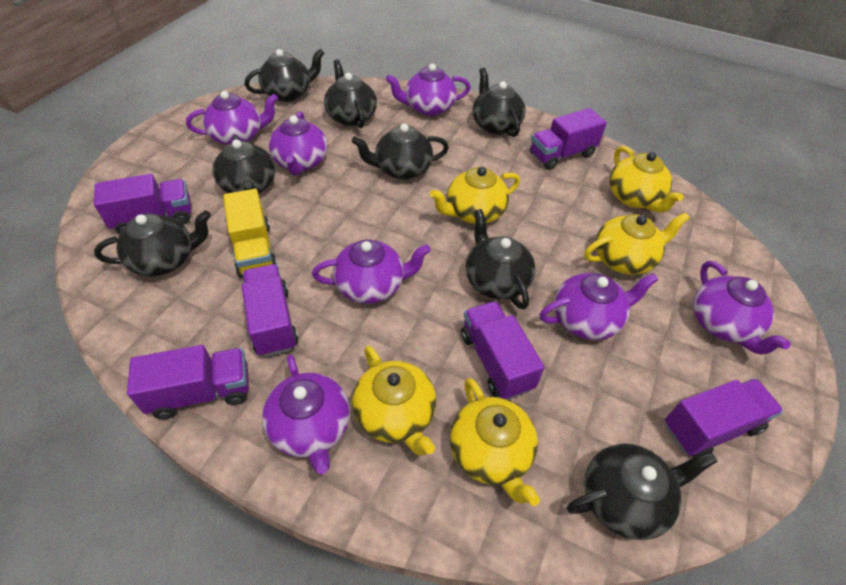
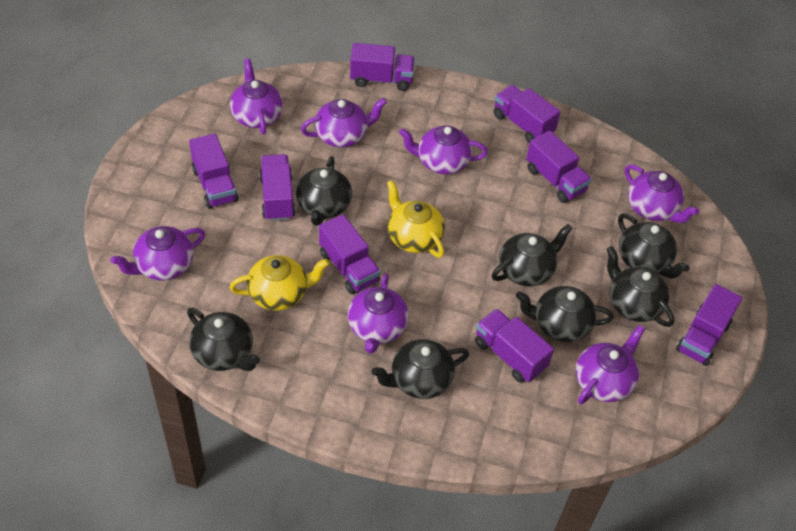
black teapot: 8 -> 7
purple truck: 6 -> 8
yellow teapot: 5 -> 2
yellow truck: 1 -> 0

